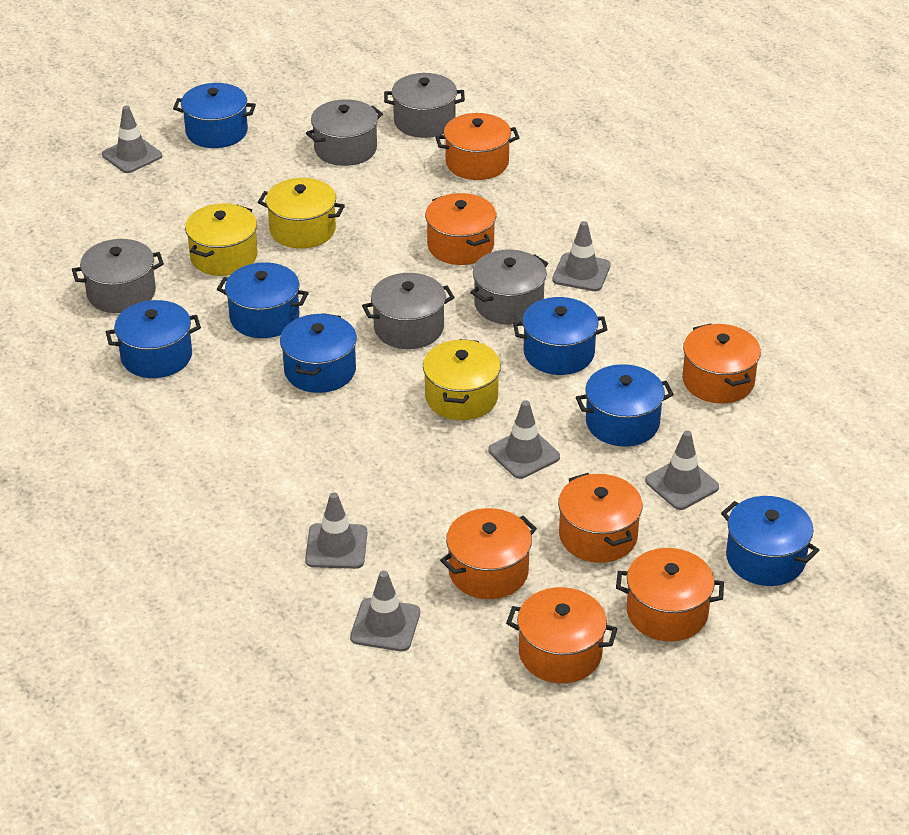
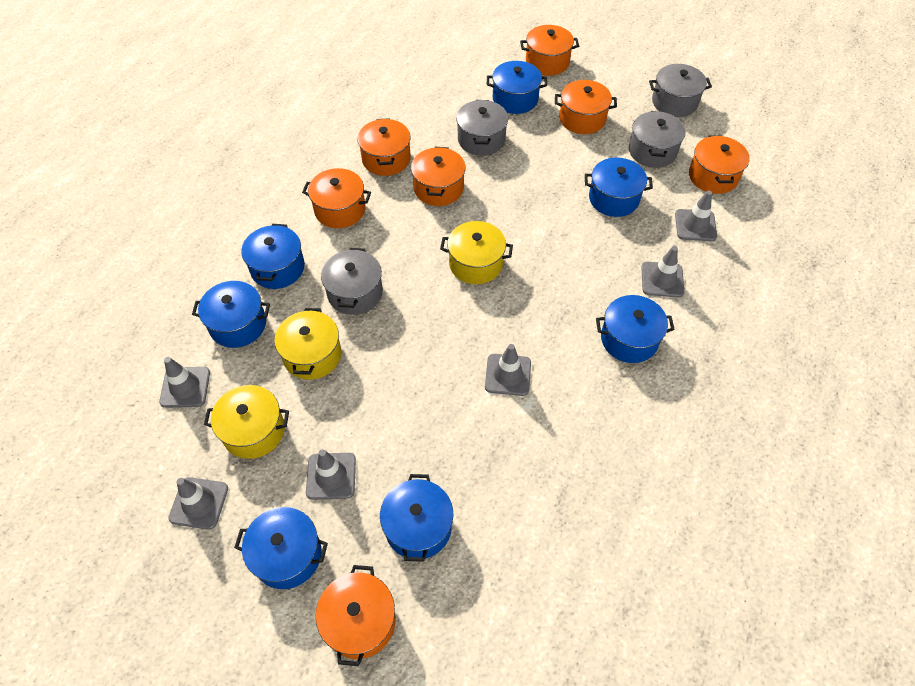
grey pot: 5 -> 4

